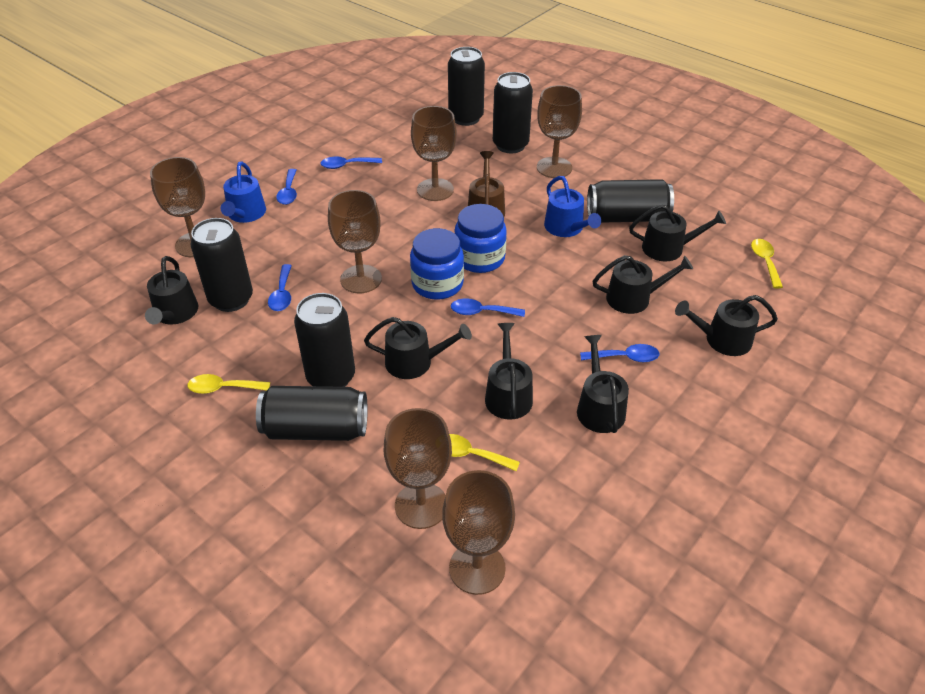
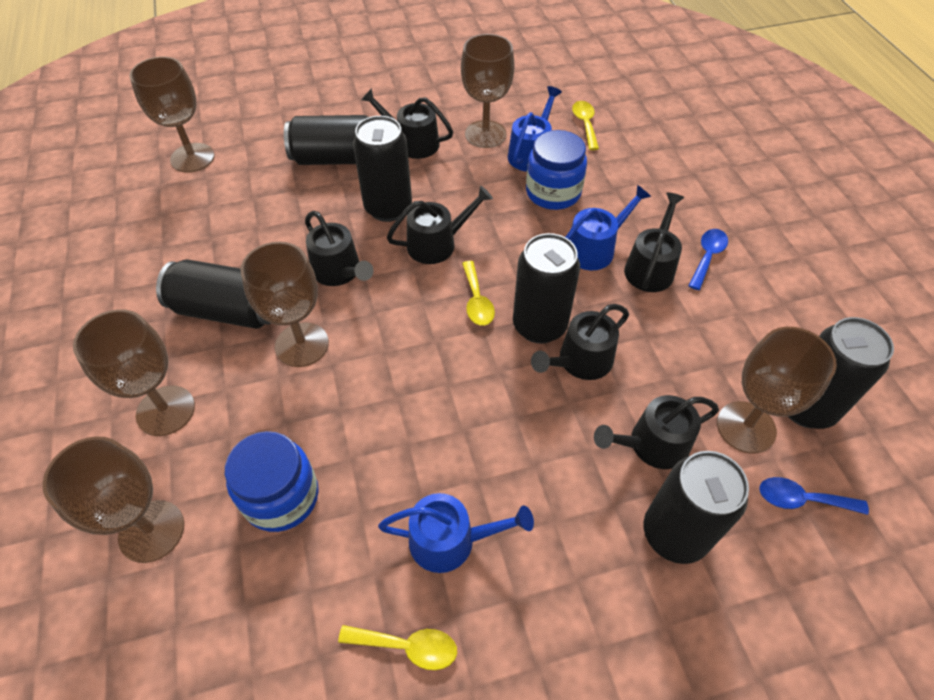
black watering can: 7 -> 6
blue spoon: 5 -> 2
blue watering can: 2 -> 3
brown watering can: 1 -> 0

